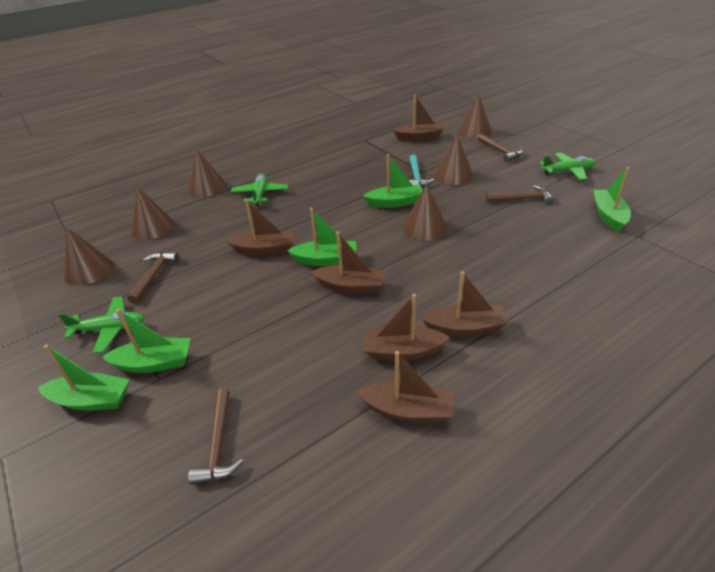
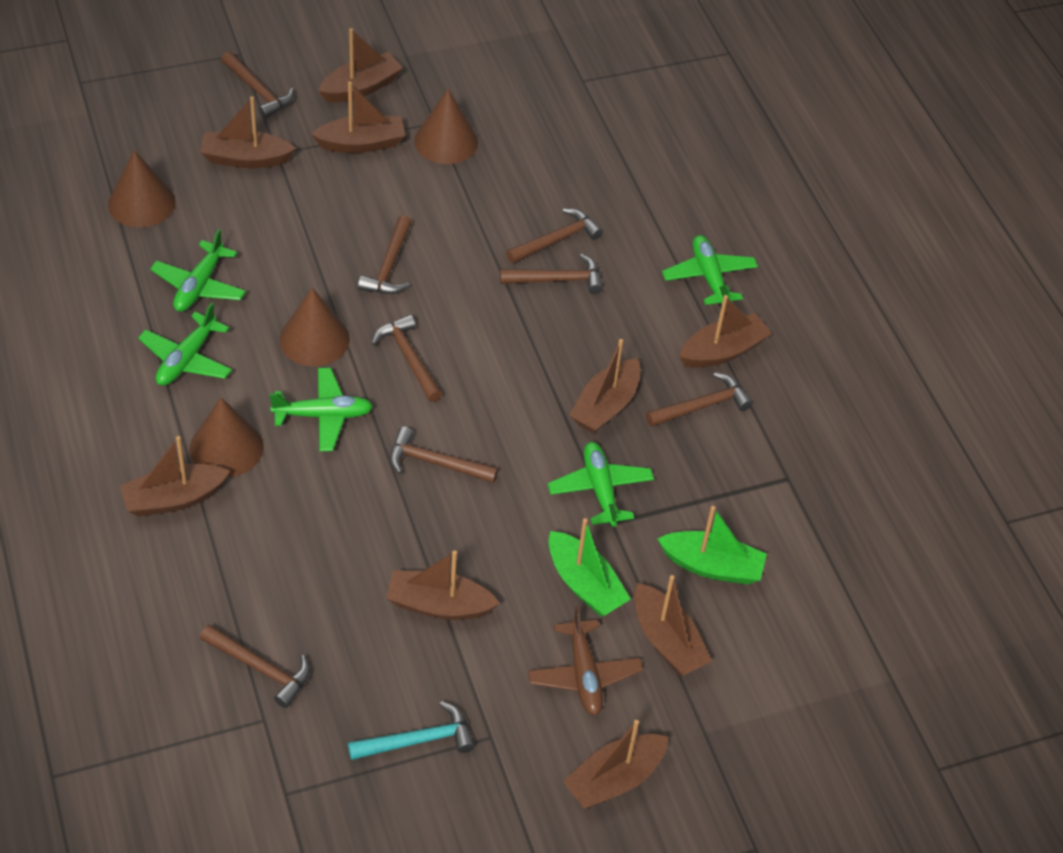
brown boat: 6 -> 9
brown cone: 6 -> 4
brown hammer: 4 -> 8
brown plane: 0 -> 1
green boat: 5 -> 2
green plane: 3 -> 5

